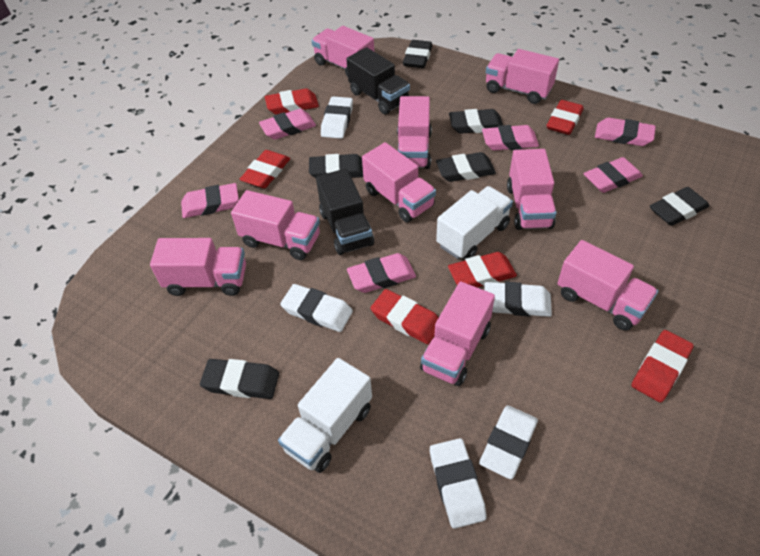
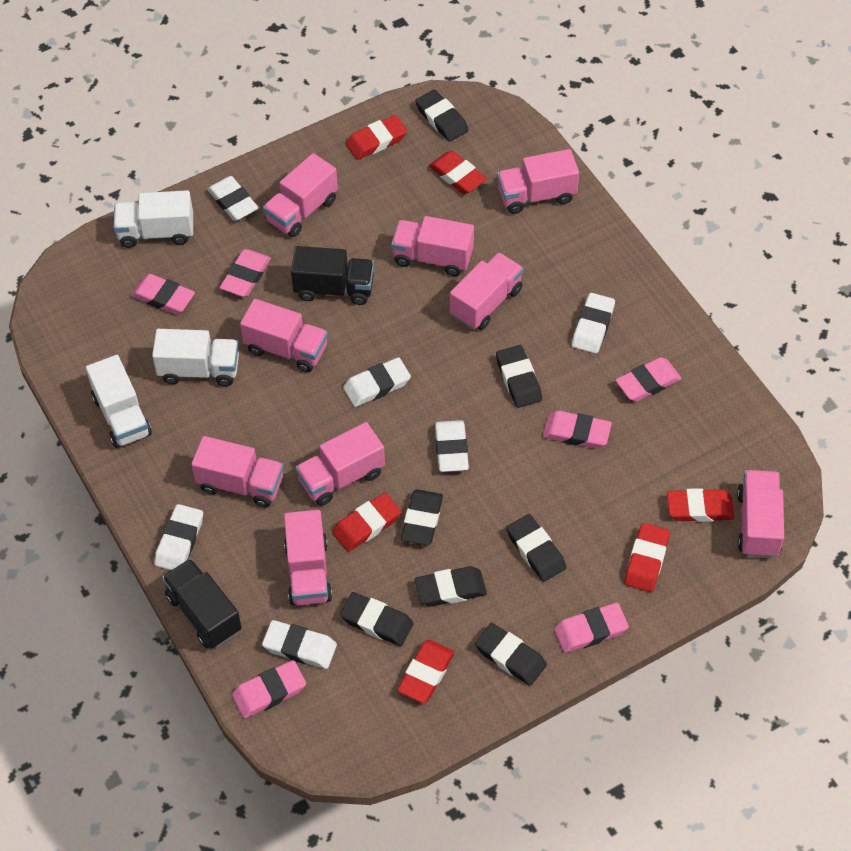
black eraser: 6 -> 7
white eraser: 5 -> 6
white truck: 2 -> 3

